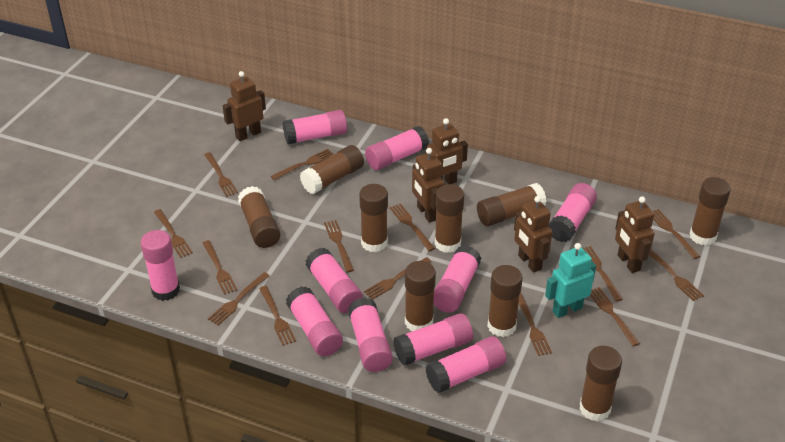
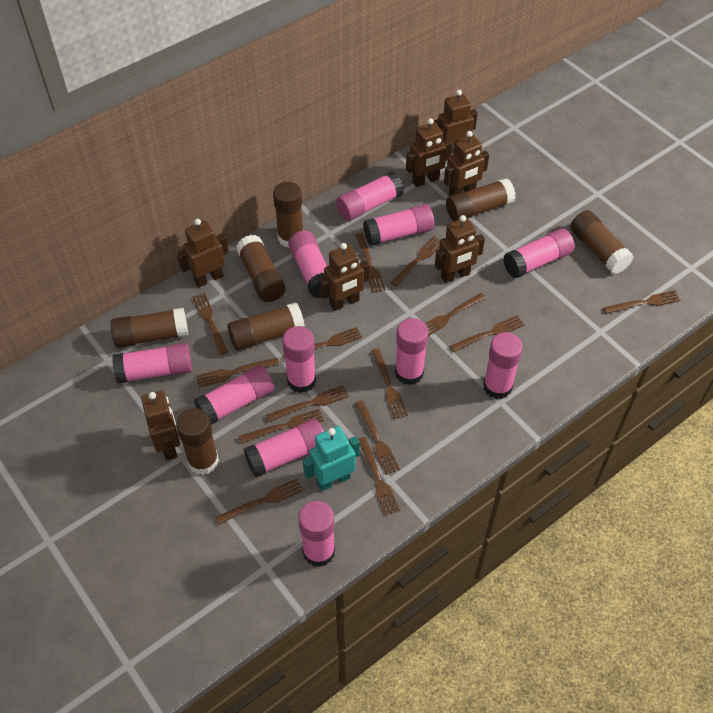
brown glue stick: 9 -> 7
brown robot: 5 -> 7
pink glue stick: 10 -> 11

